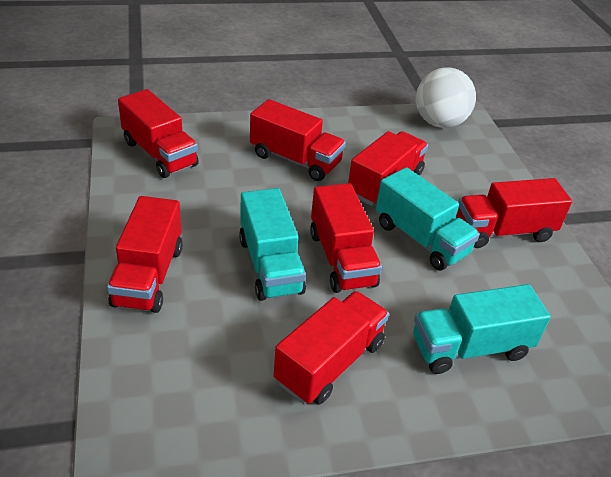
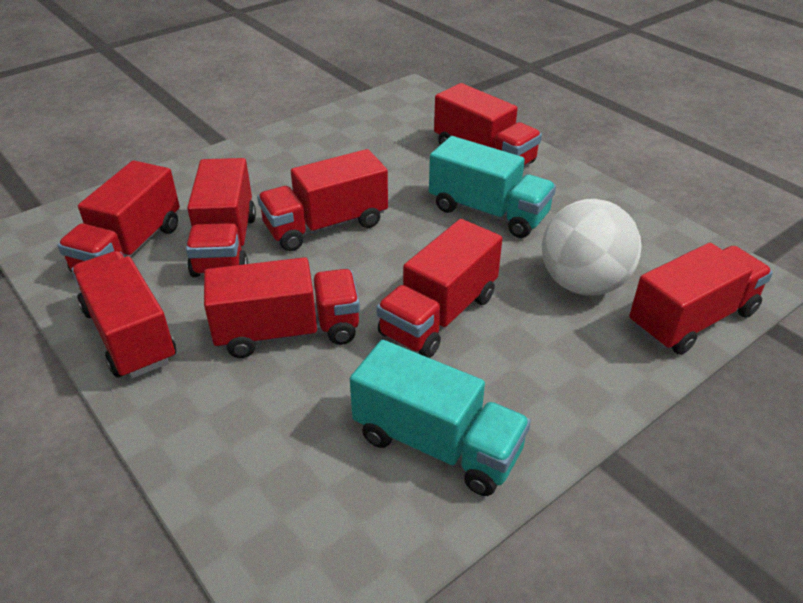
red truck: 7 -> 8
turquoise truck: 3 -> 2

